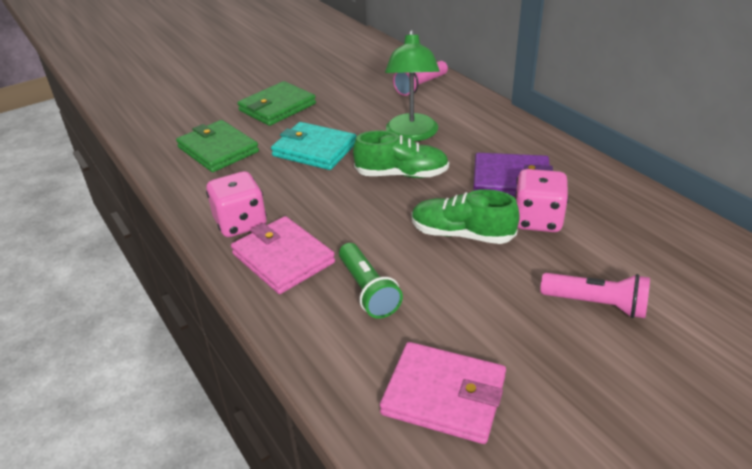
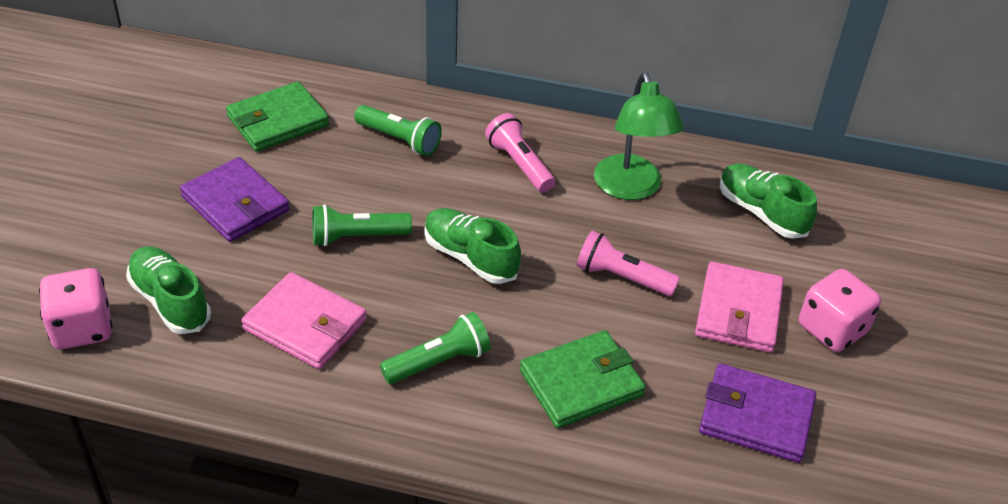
green flashlight: 1 -> 3
green shoe: 2 -> 3
purple wallet: 1 -> 2
turquoise wallet: 1 -> 0

